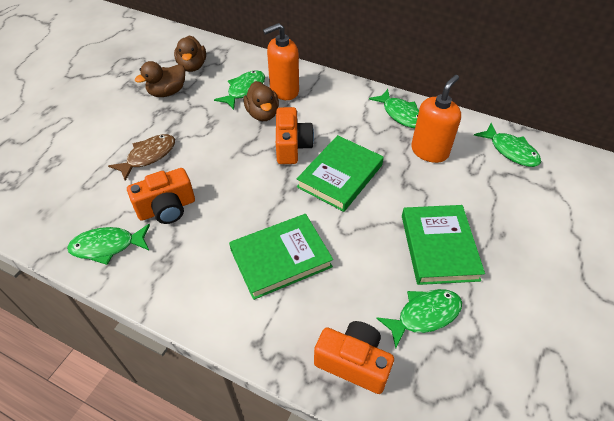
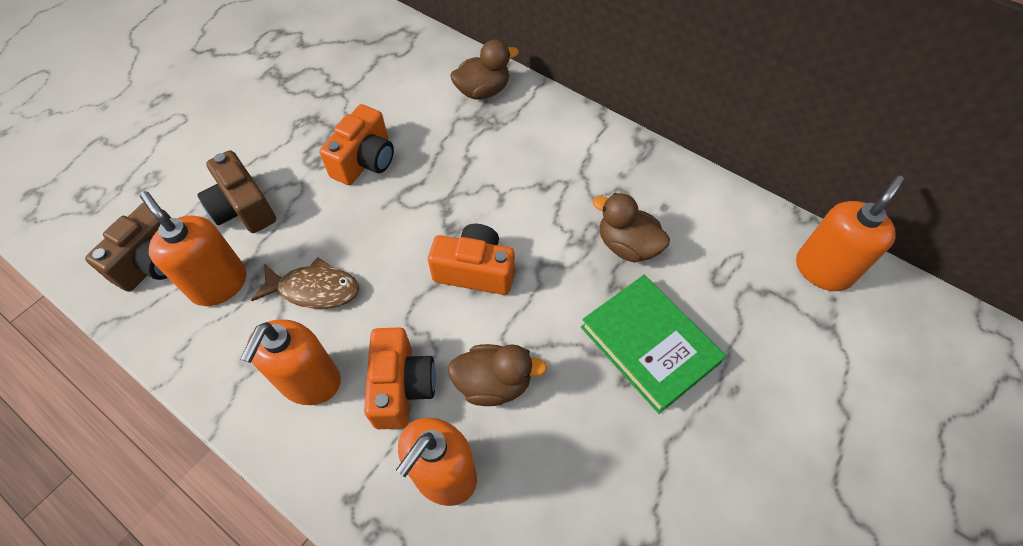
brown camera: 0 -> 2
green book: 3 -> 1
green fish: 5 -> 0
orange soap dispenser: 2 -> 4

